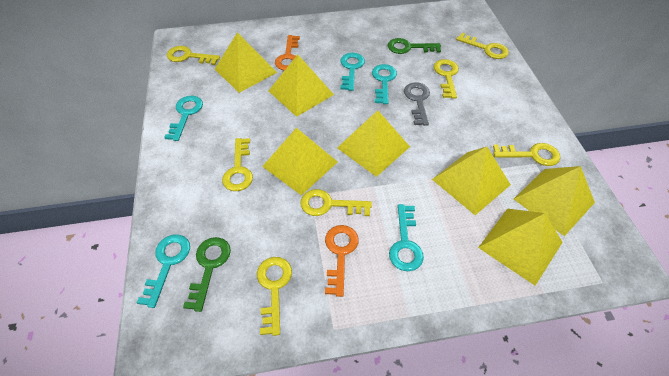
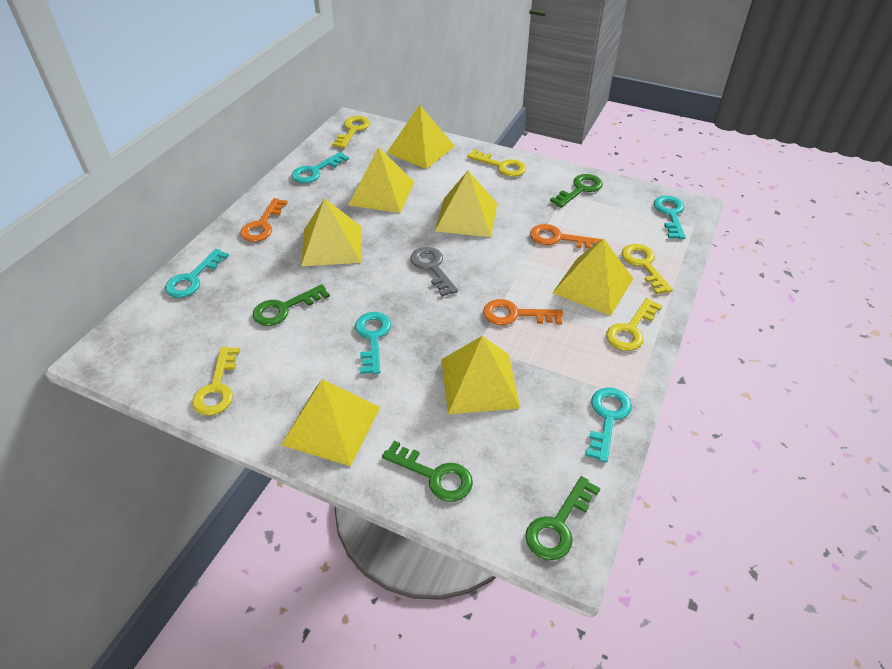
green key: 2 -> 4
orange key: 2 -> 3
yellow key: 7 -> 5

